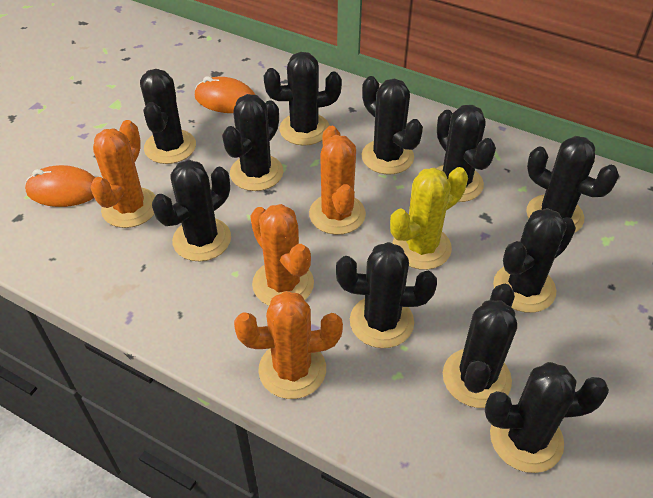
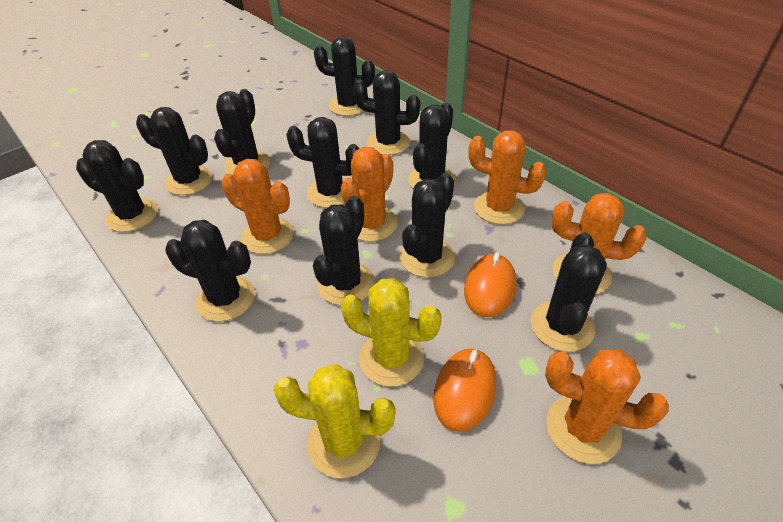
orange cactus: 4 -> 5
yellow cactus: 1 -> 2

